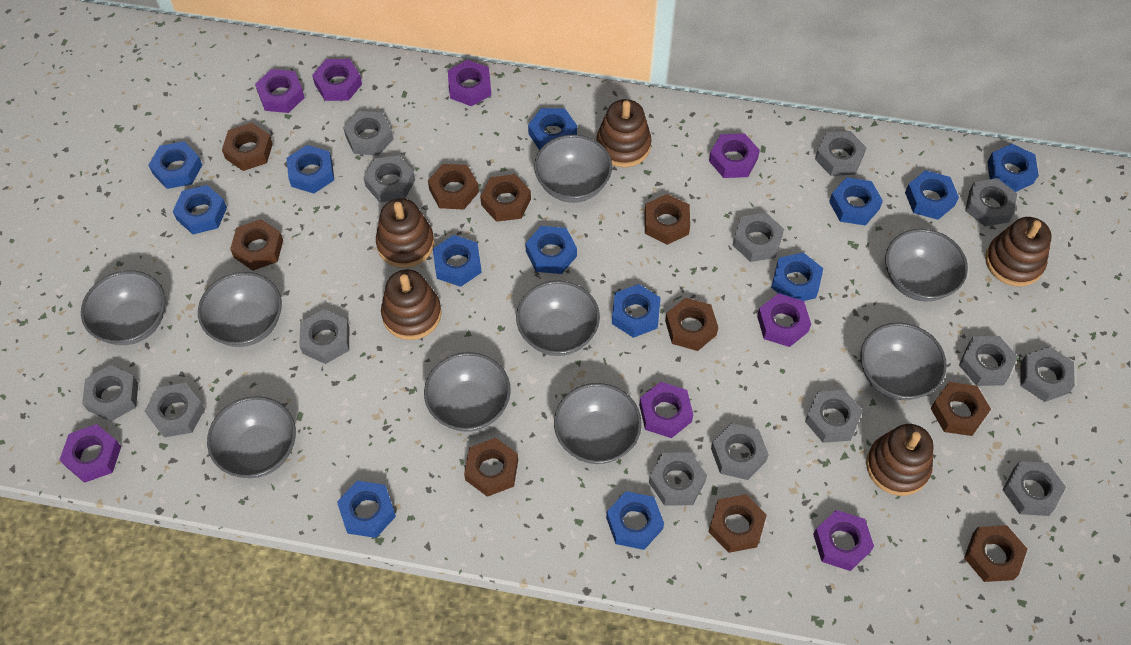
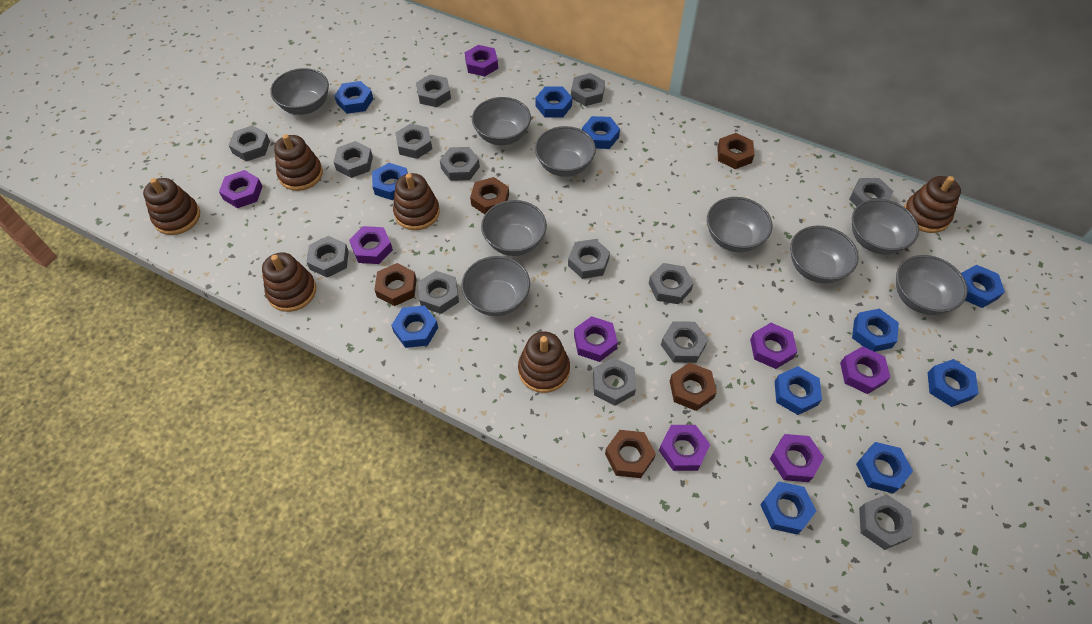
blue nut: 13 -> 11
brown nut: 10 -> 5
brown stacking toy: 5 -> 6

